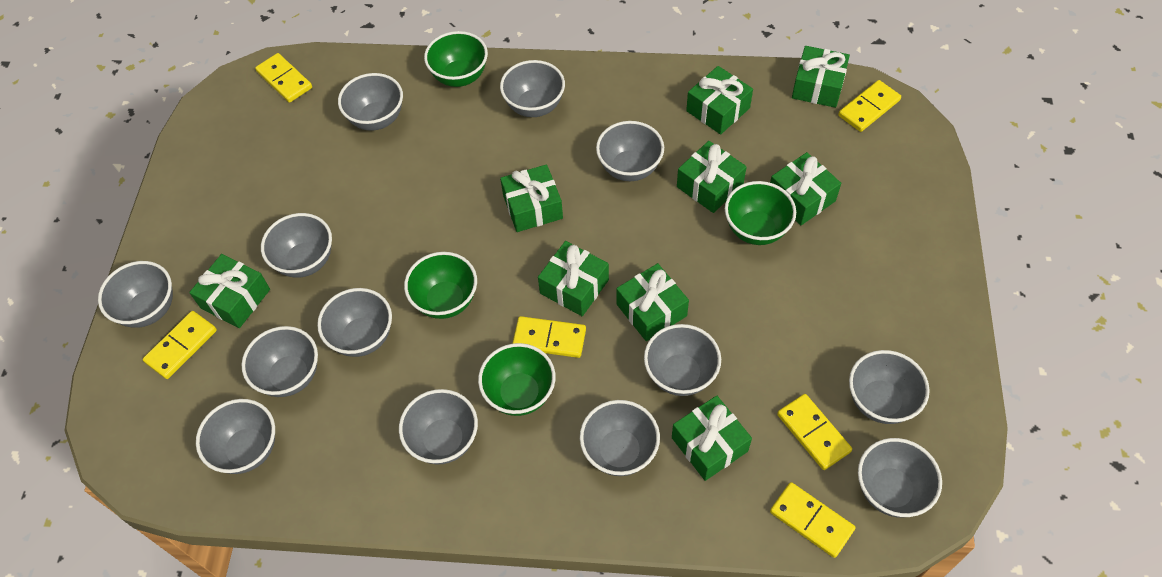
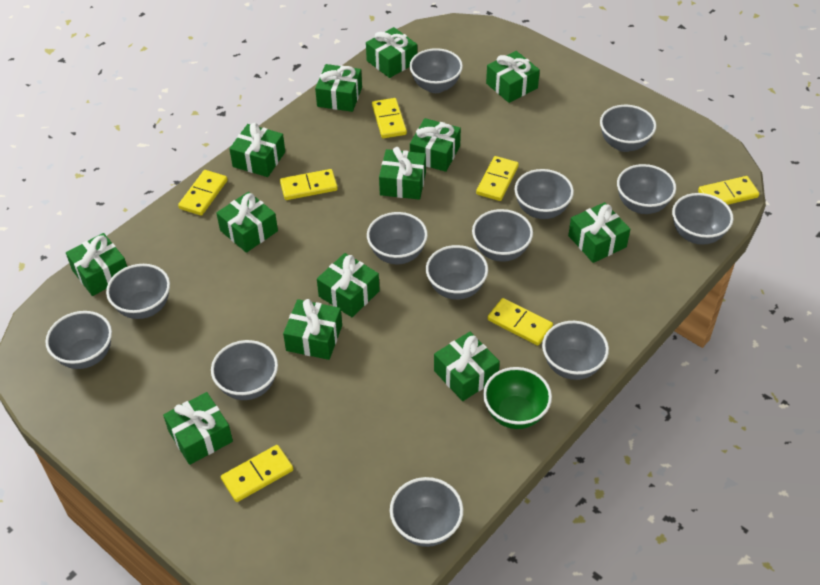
green bowl: 4 -> 1
green gift: 9 -> 13
yellow domino: 6 -> 7

